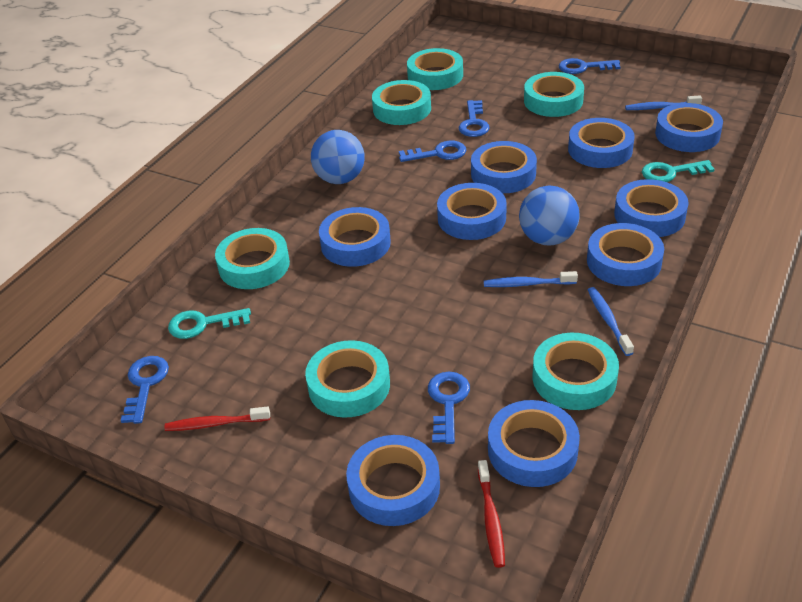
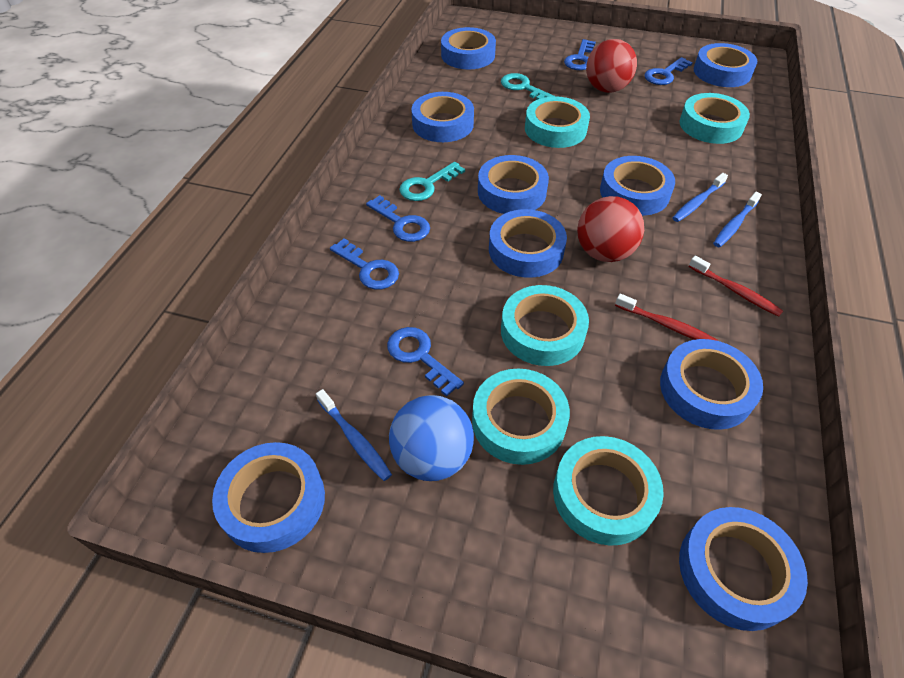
blue ball: 2 -> 1
red ball: 0 -> 2
turquoise tape: 6 -> 5

